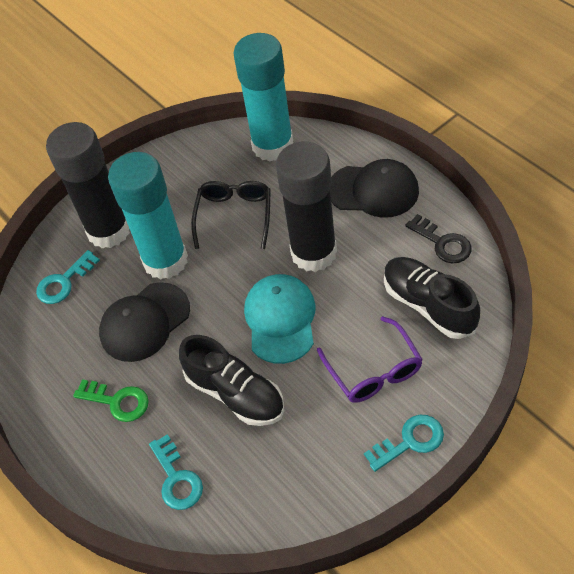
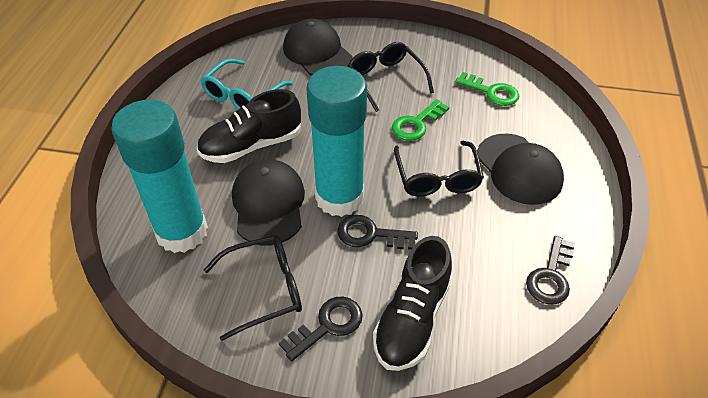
black cap: 2 -> 3
black glasses: 1 -> 3
black glue stick: 2 -> 0
black key: 1 -> 3
green key: 1 -> 2
purple glasses: 1 -> 0
turquoise cap: 1 -> 0
turquoise glasses: 0 -> 1
turquoise key: 3 -> 0

